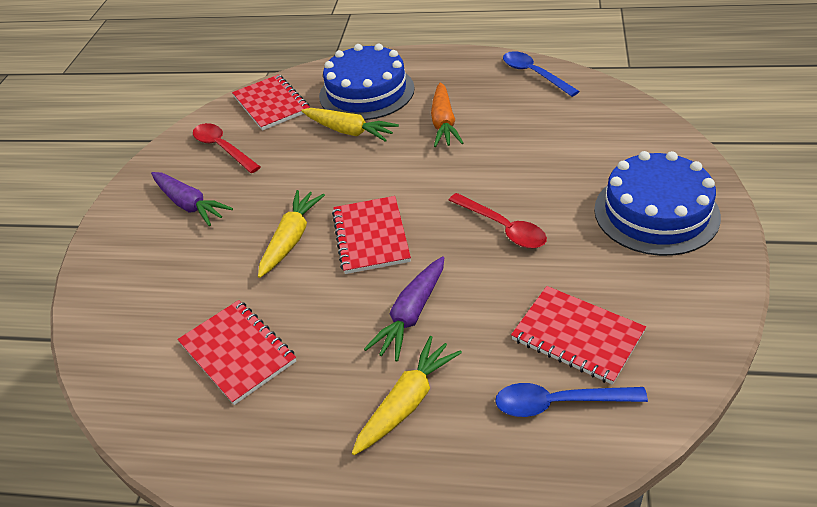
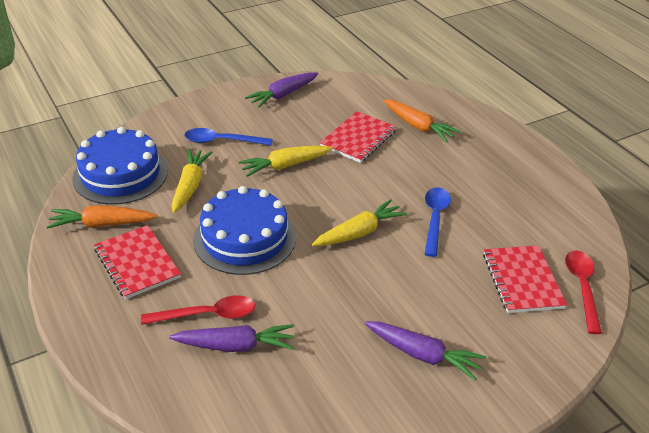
orange carrot: 1 -> 2
purple carrot: 2 -> 3
red notebook: 4 -> 3

